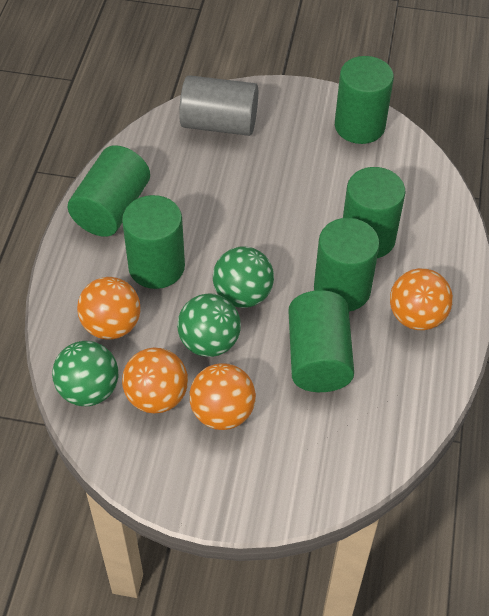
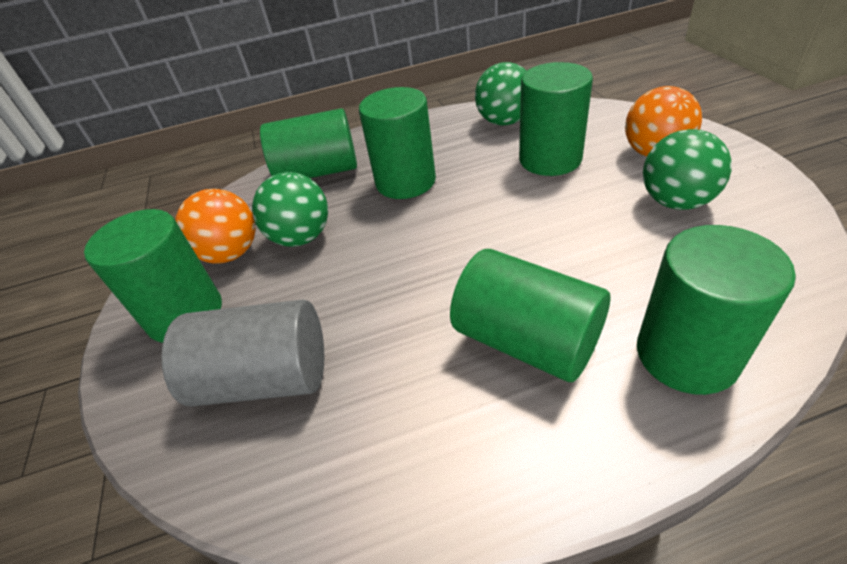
orange ball: 4 -> 2

